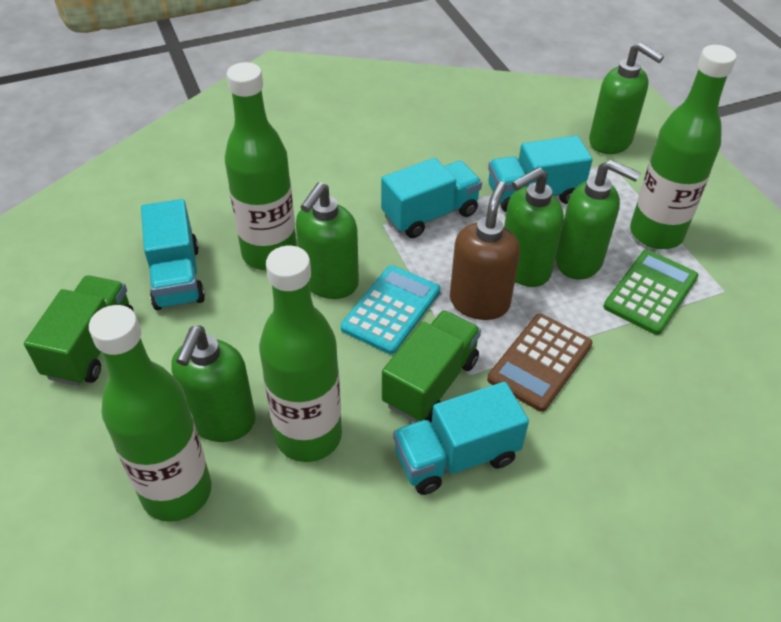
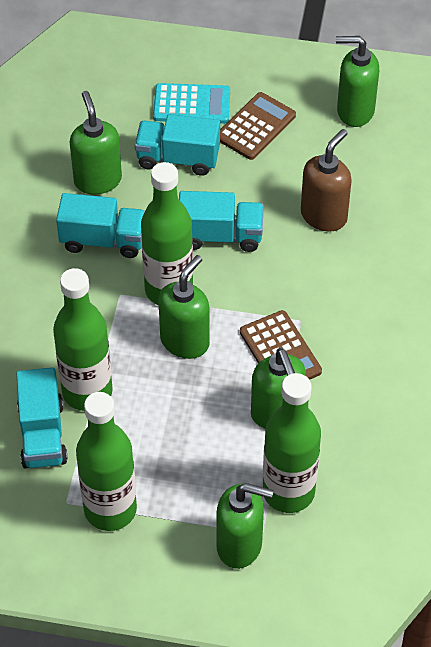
brown calculator: 1 -> 2
green calculator: 1 -> 0
green truck: 2 -> 0

